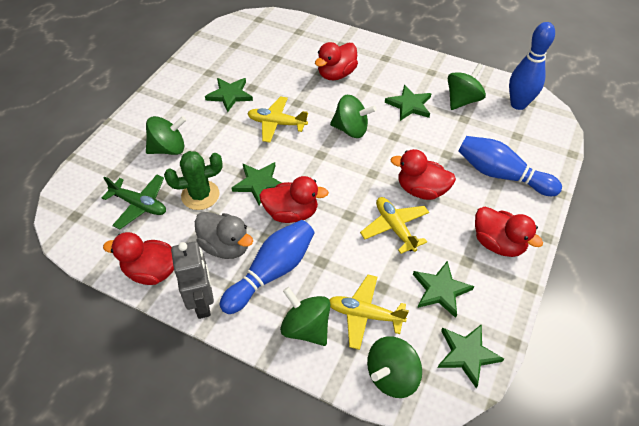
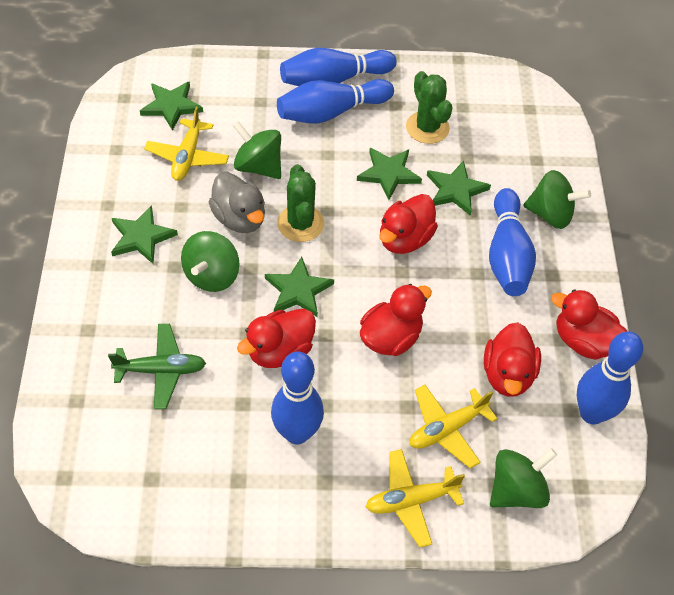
blue bowling pin: 3 -> 5
green cactus: 1 -> 2
green spinning top: 5 -> 4
grey robot: 1 -> 0

